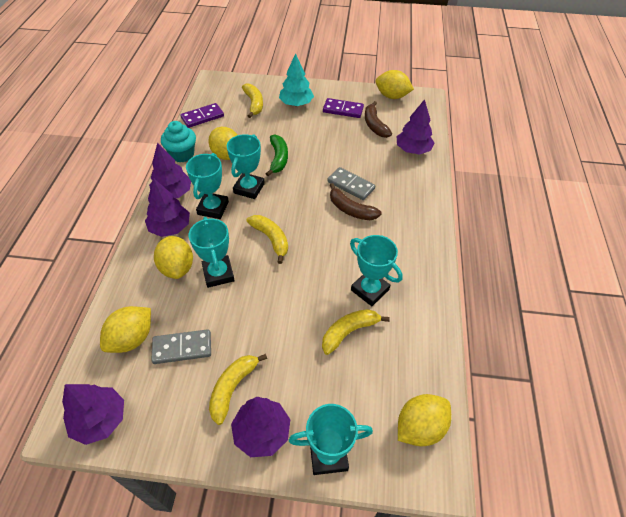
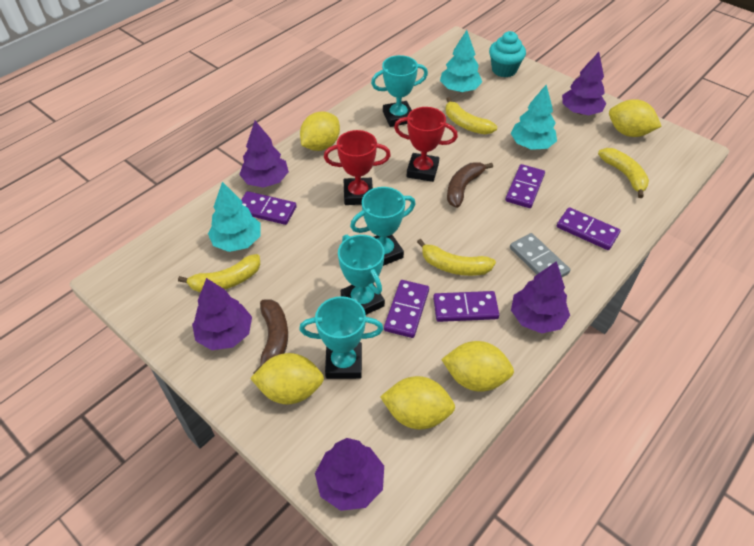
green banana: 1 -> 0
grey domino: 2 -> 1
purple domino: 2 -> 5
red trophy: 0 -> 2
turquoise tree: 1 -> 3
turquoise trophy: 5 -> 4

